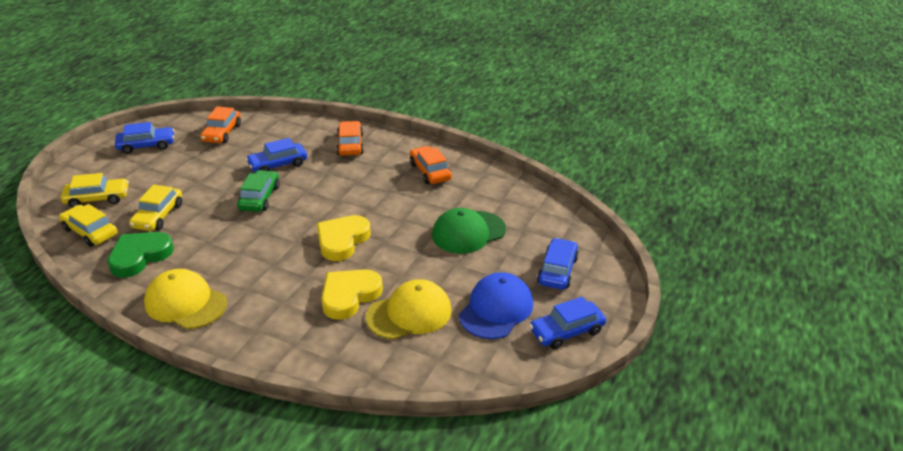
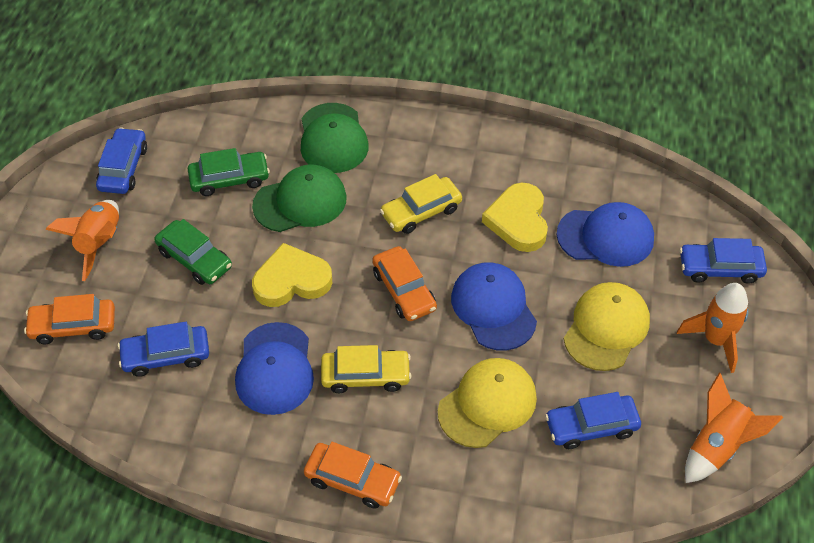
blue cap: 1 -> 3
green cap: 1 -> 2
green car: 1 -> 2
green heart: 1 -> 0
orange rocket: 0 -> 3
yellow car: 3 -> 2

